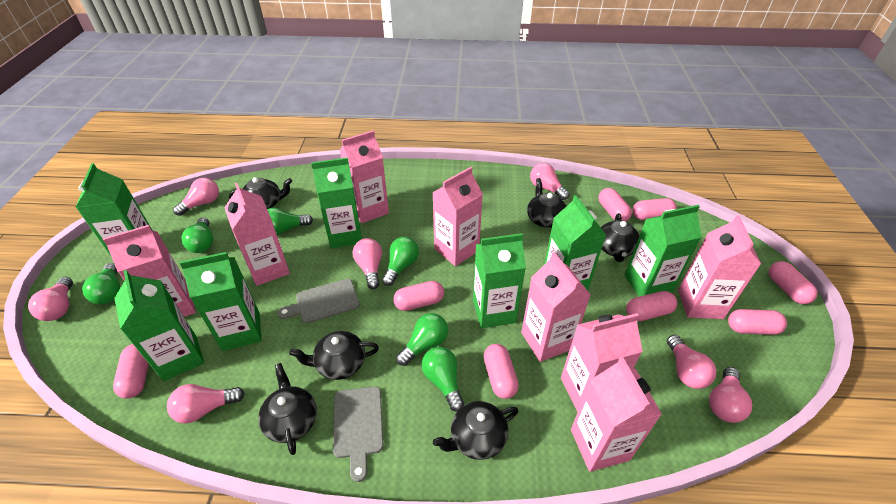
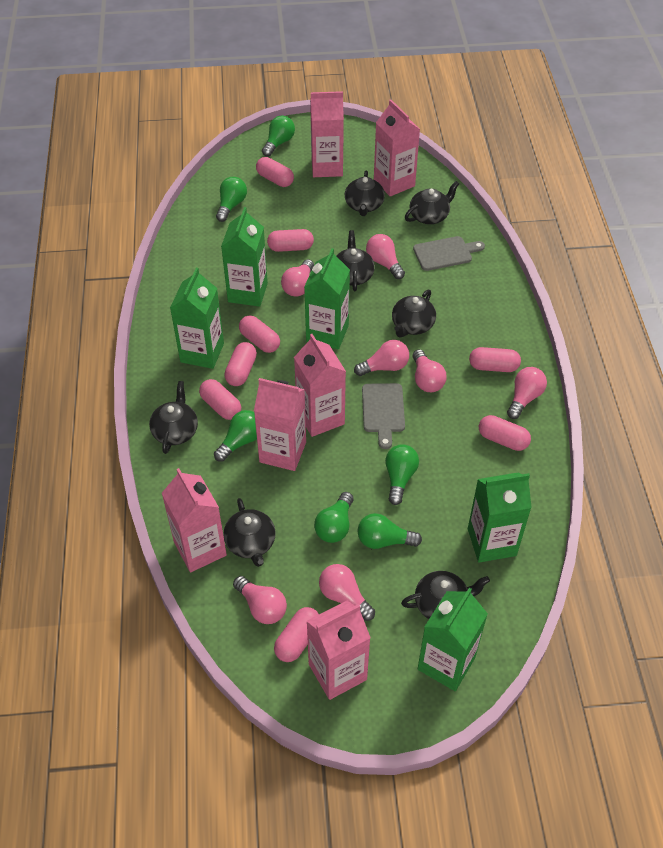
black teapot: 6 -> 7
green carton: 7 -> 5
pink carton: 8 -> 6

